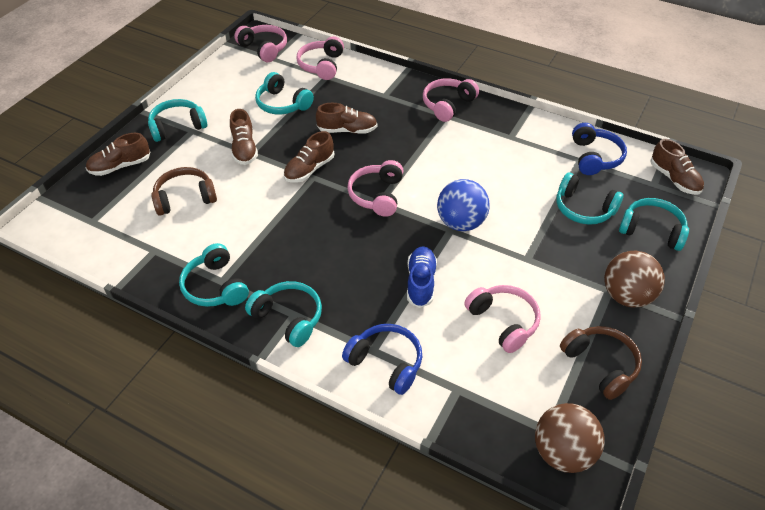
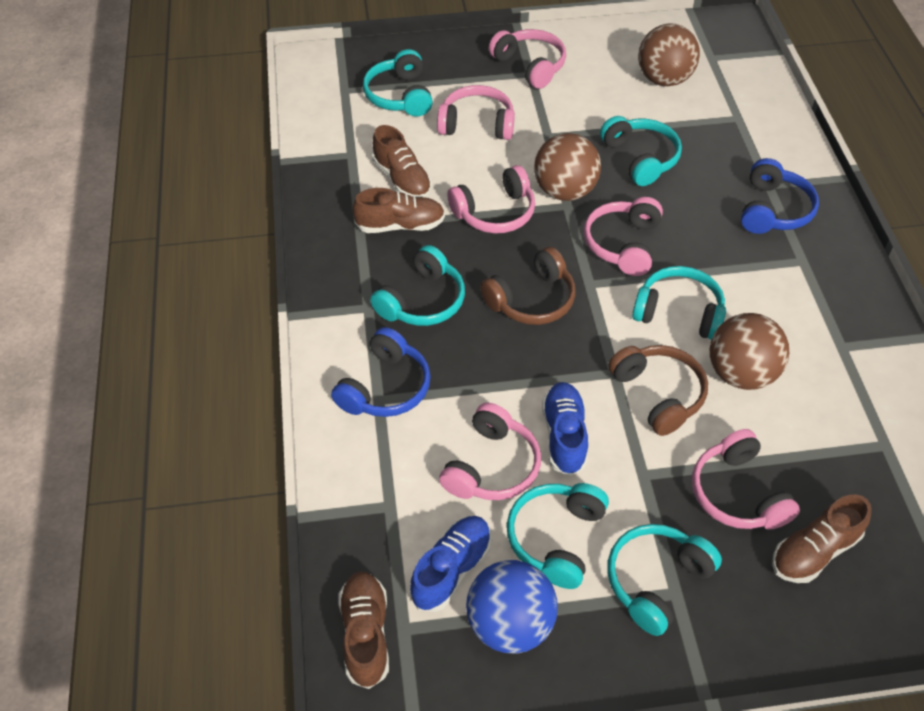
blue shoe: 1 -> 2
brown ball: 2 -> 3
brown shoe: 5 -> 4
pink headphones: 5 -> 6

